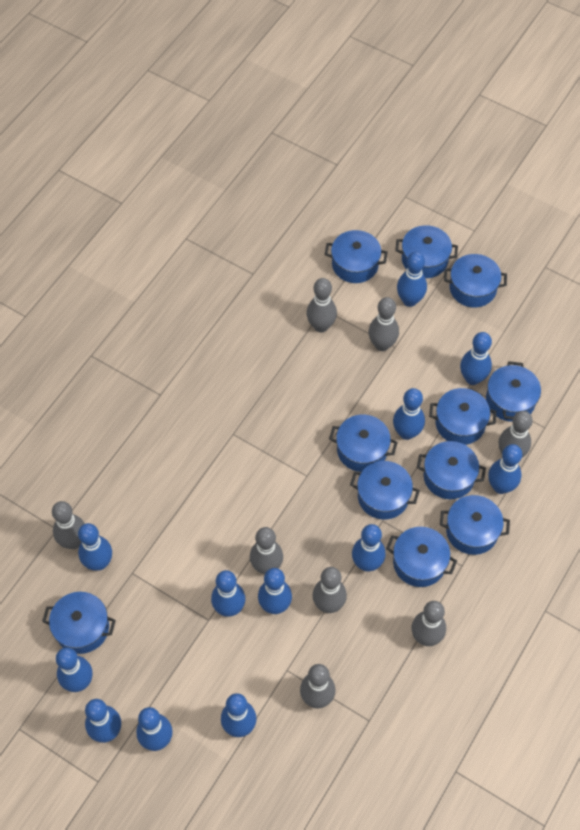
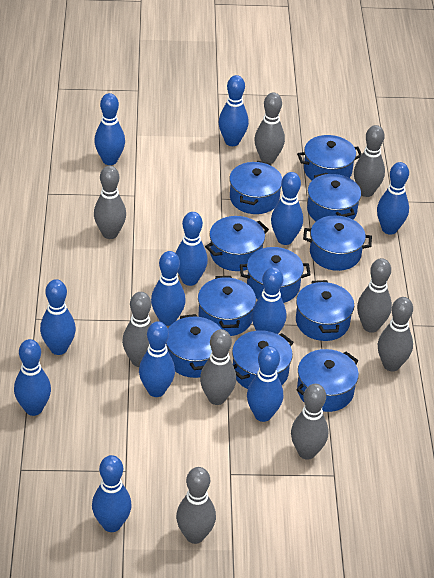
grey bowling pin: 8 -> 9

